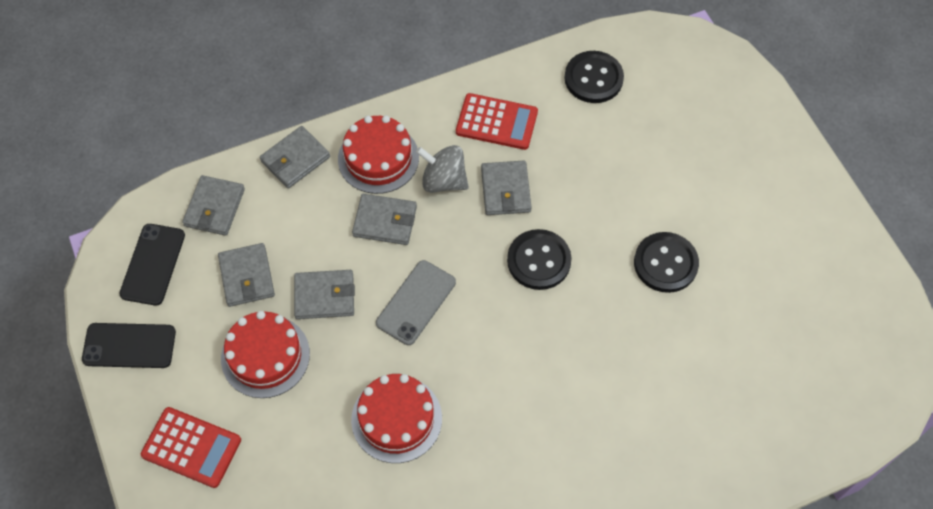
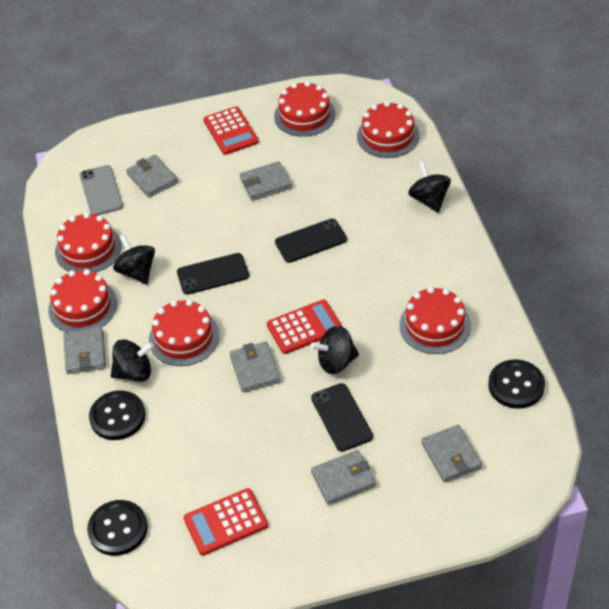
black phone: 2 -> 3
black spinning top: 0 -> 4
grey spinning top: 1 -> 0
red cake: 3 -> 6
red calculator: 2 -> 3

